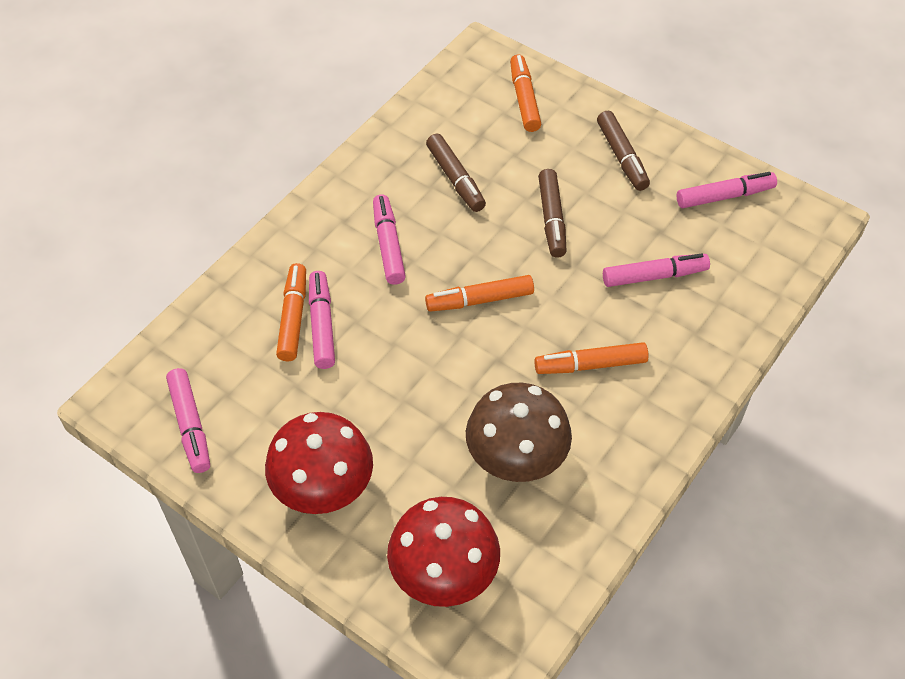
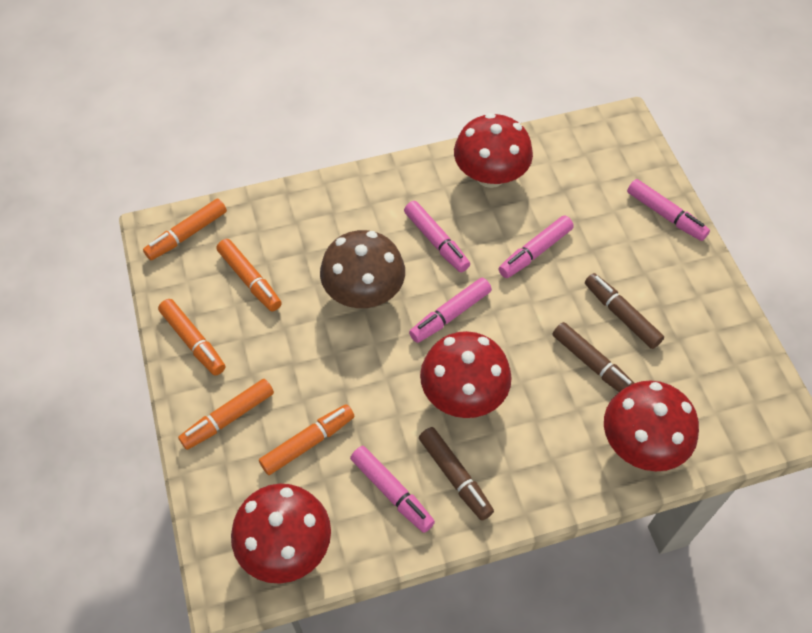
orange marker: 4 -> 5
red mushroom: 2 -> 4

